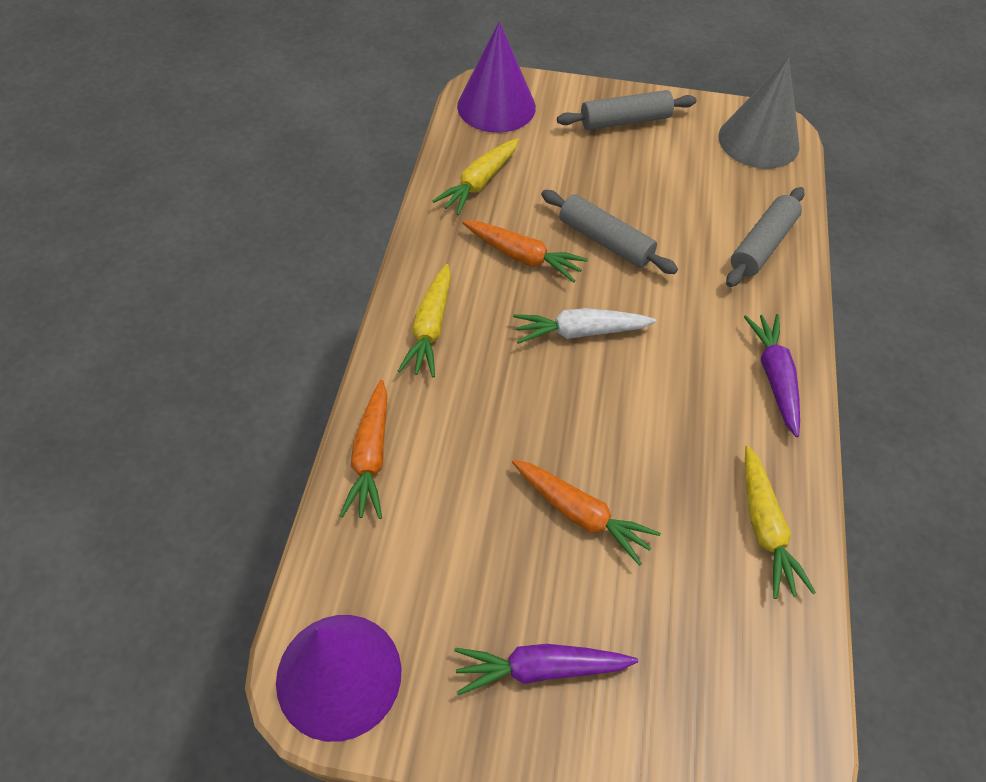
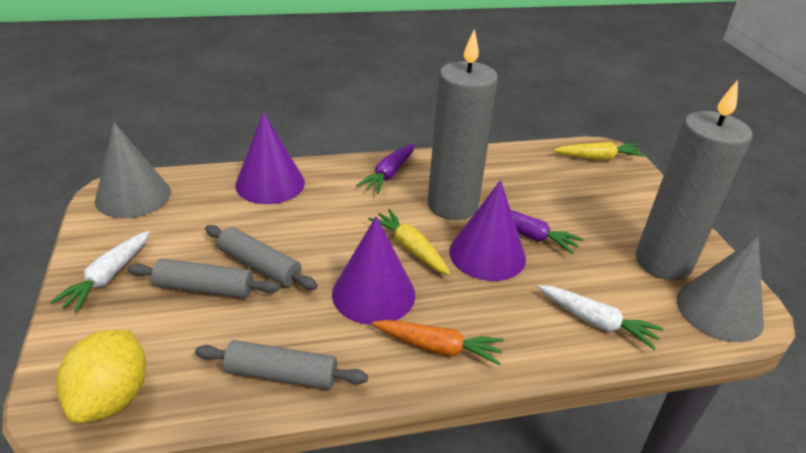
grey candle: 0 -> 2
grey cone: 1 -> 2
orange carrot: 3 -> 1
purple cone: 2 -> 3
white carrot: 1 -> 2
yellow carrot: 3 -> 2
yellow lemon: 0 -> 1

